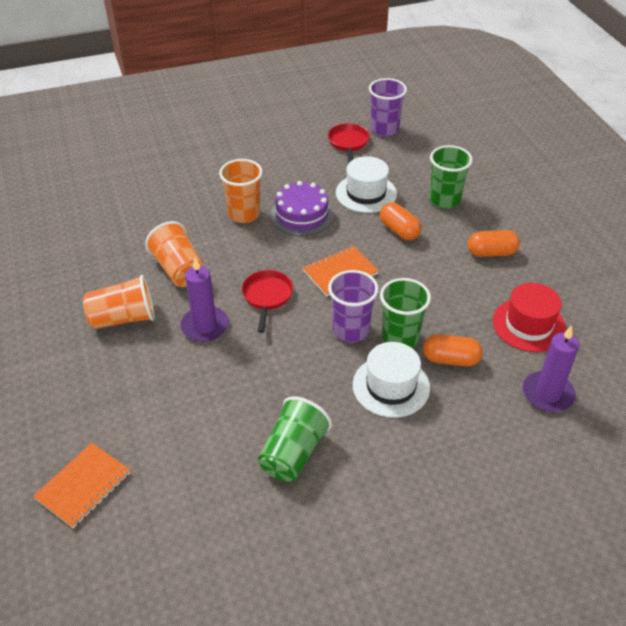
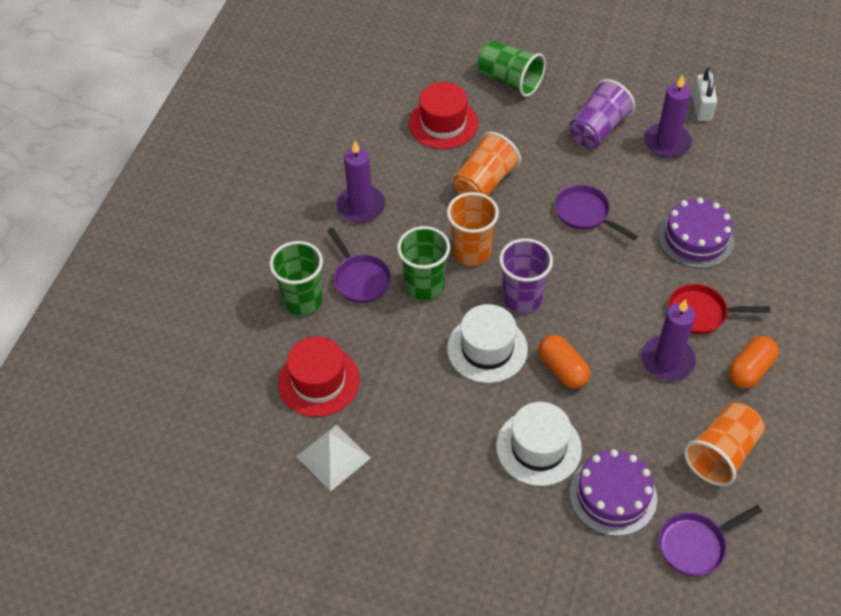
orange capsule: 3 -> 2
orange notebook: 2 -> 0
purple cake: 1 -> 2
purple candle: 2 -> 3
purple pan: 0 -> 3
red hat: 1 -> 2
red pan: 2 -> 1
white padlock: 0 -> 1
white pyramid: 0 -> 1

